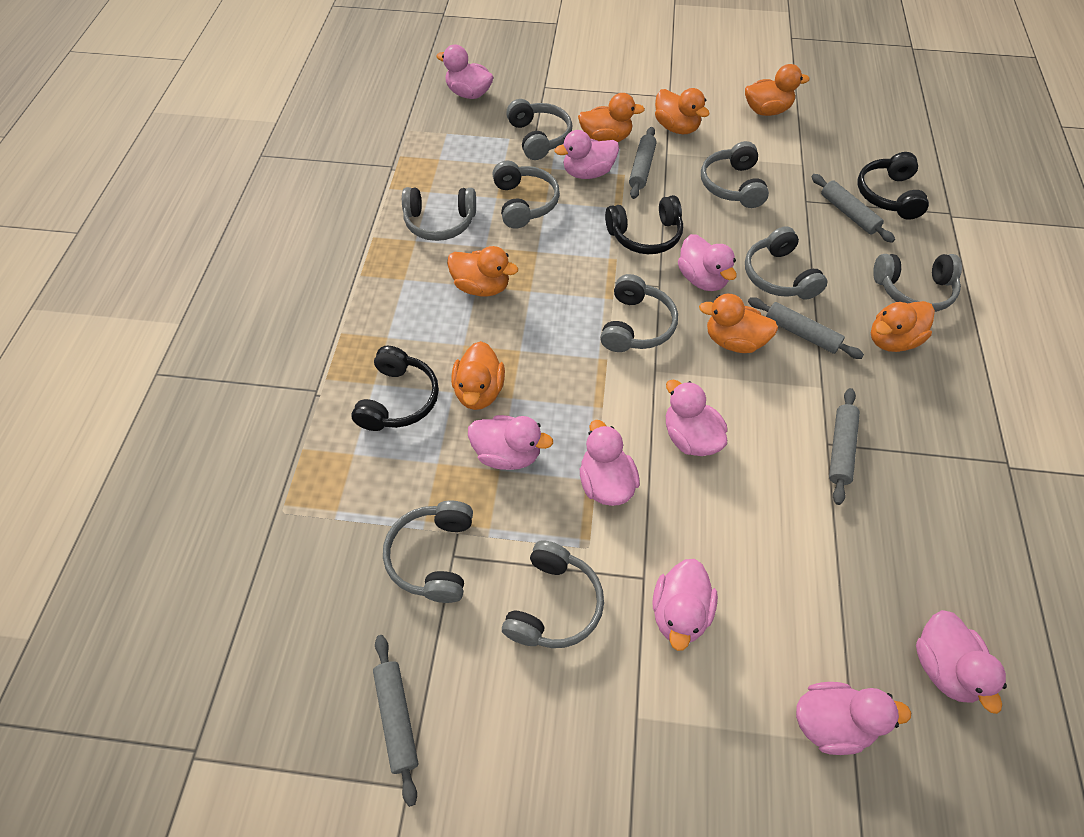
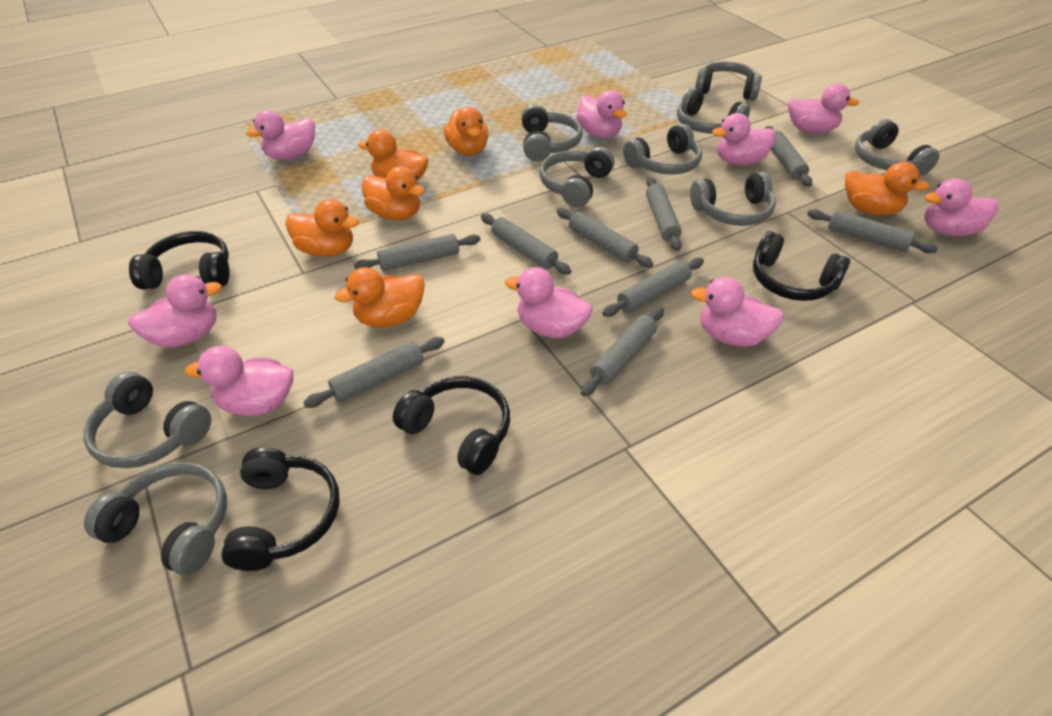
black headphones: 3 -> 4
grey rolling pin: 5 -> 9
orange duck: 7 -> 6

